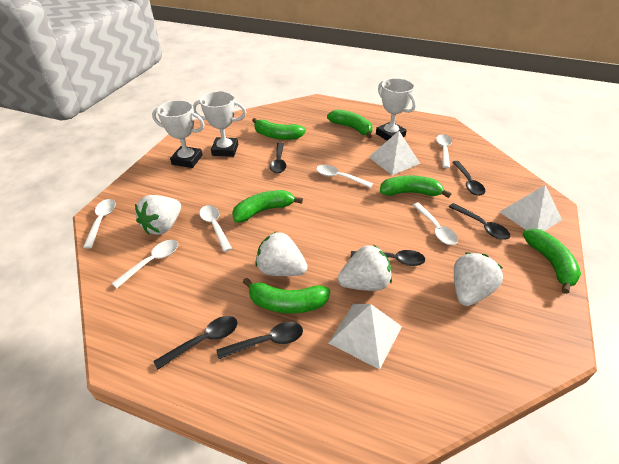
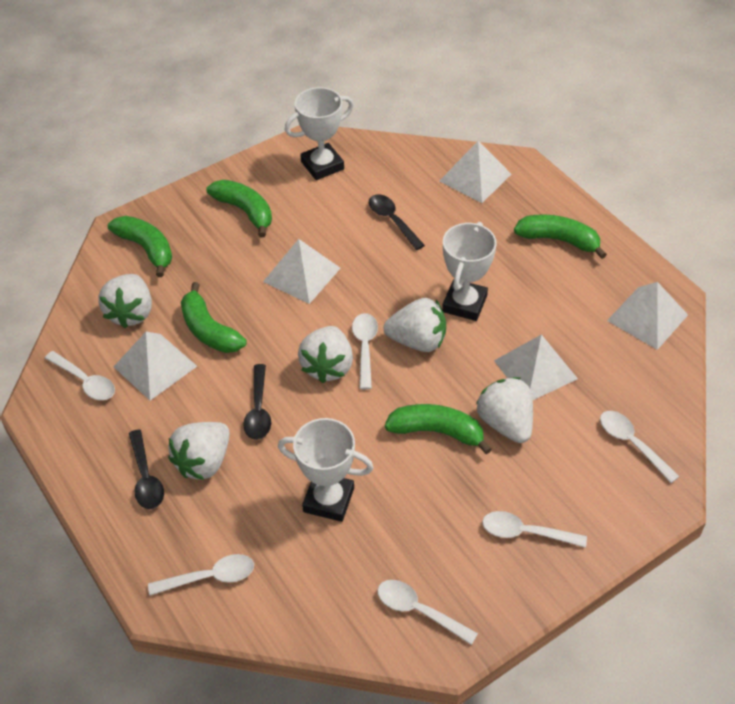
black spoon: 6 -> 3
green banana: 6 -> 5
white pyramid: 3 -> 5
white strawberry: 4 -> 5

